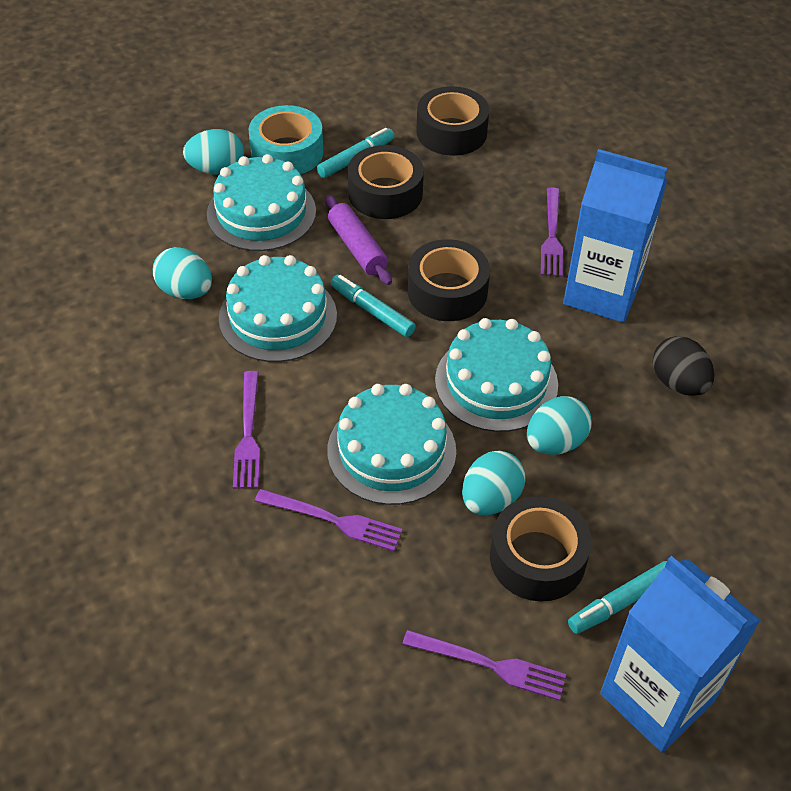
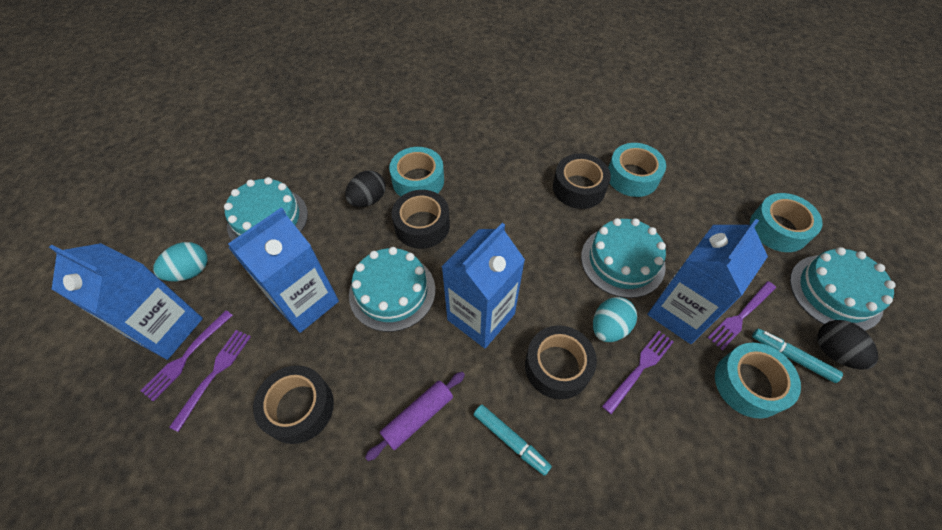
black egg: 1 -> 2
blue carton: 2 -> 4
turquoise egg: 4 -> 2
turquoise marker: 3 -> 2
turquoise tape: 1 -> 4

